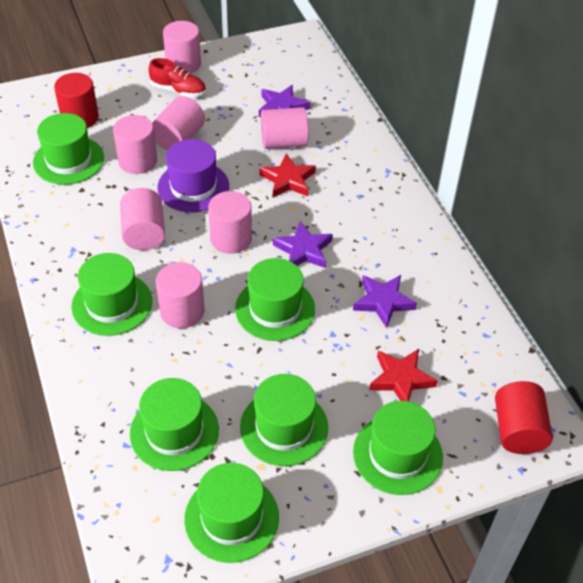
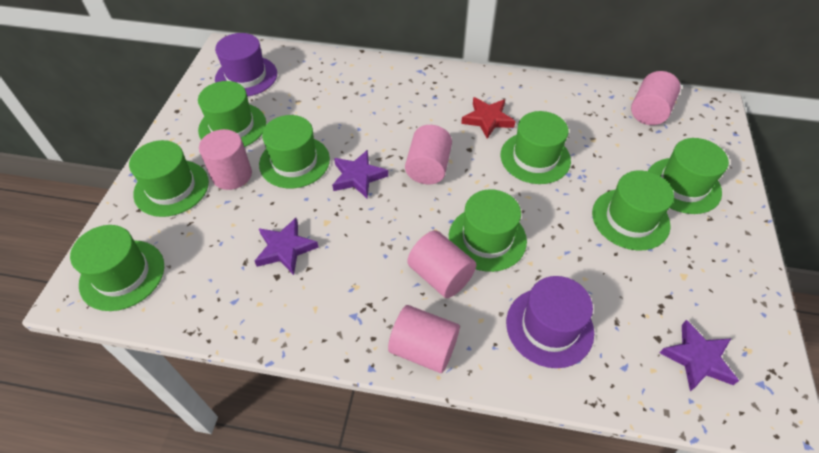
green hat: 7 -> 8
pink cylinder: 7 -> 5
purple hat: 1 -> 2
red cylinder: 2 -> 0
red shoe: 1 -> 0
red star: 2 -> 1

